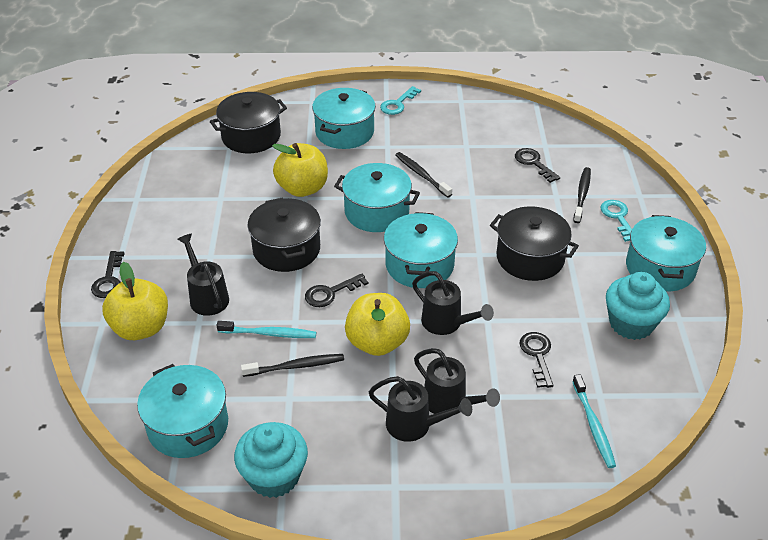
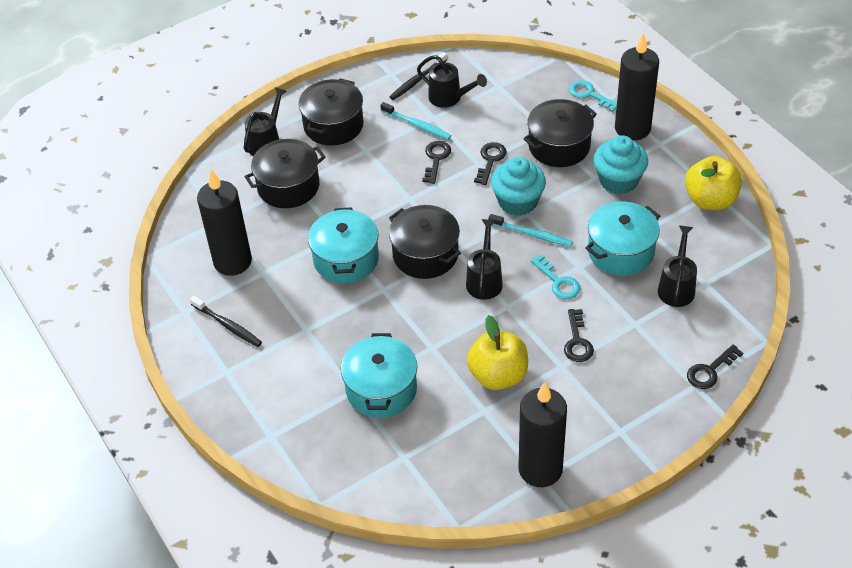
black candle: 0 -> 3
black pot: 3 -> 4
black toothbrush: 3 -> 2
turquoise pot: 5 -> 3
yellow apple: 3 -> 2

